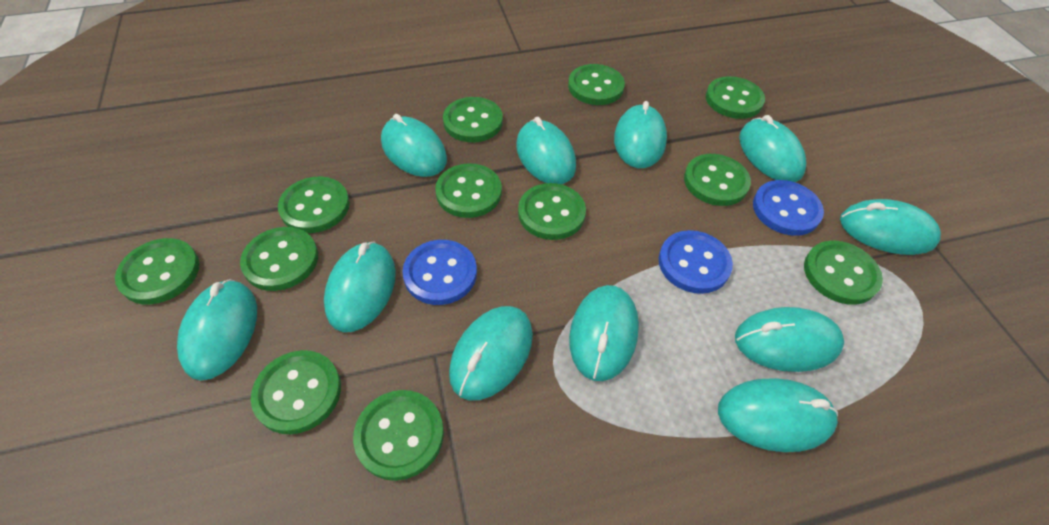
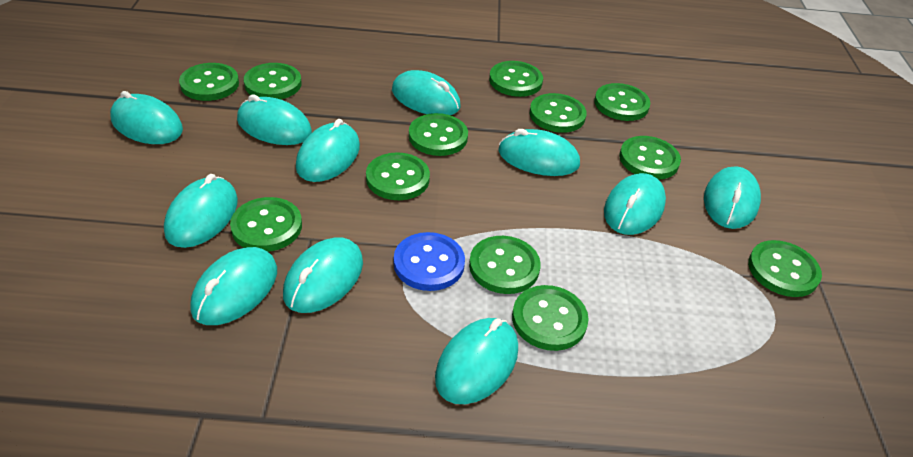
blue button: 3 -> 1

